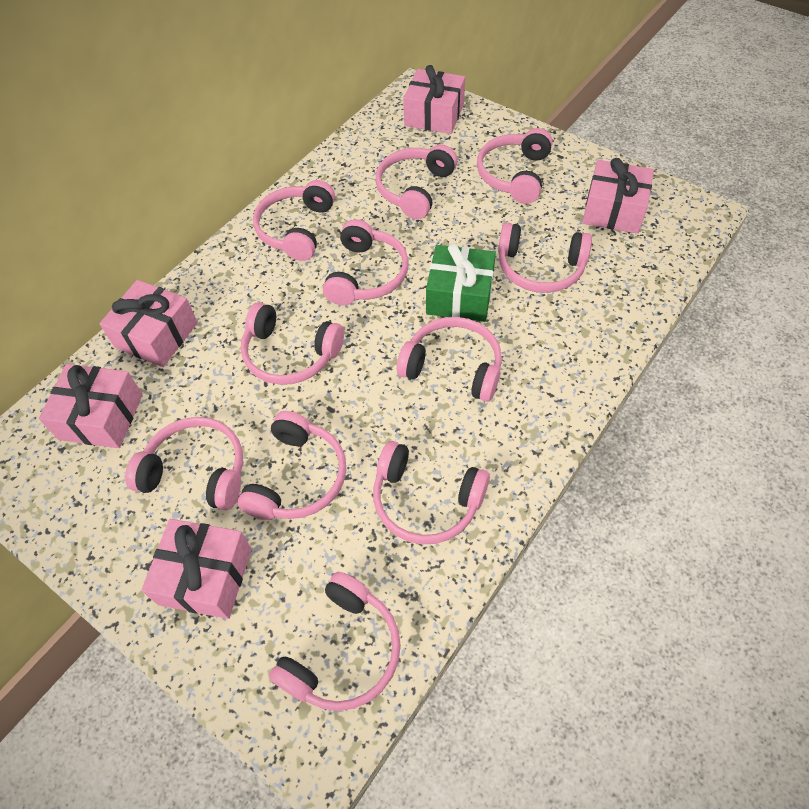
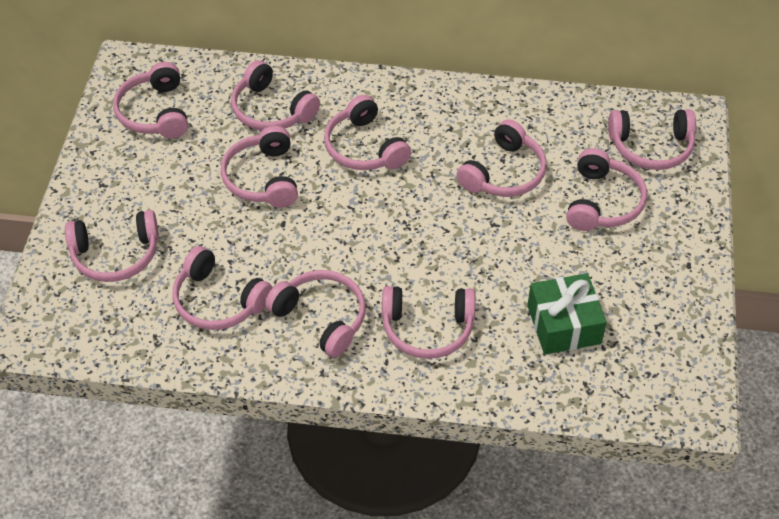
pink gift: 5 -> 0

